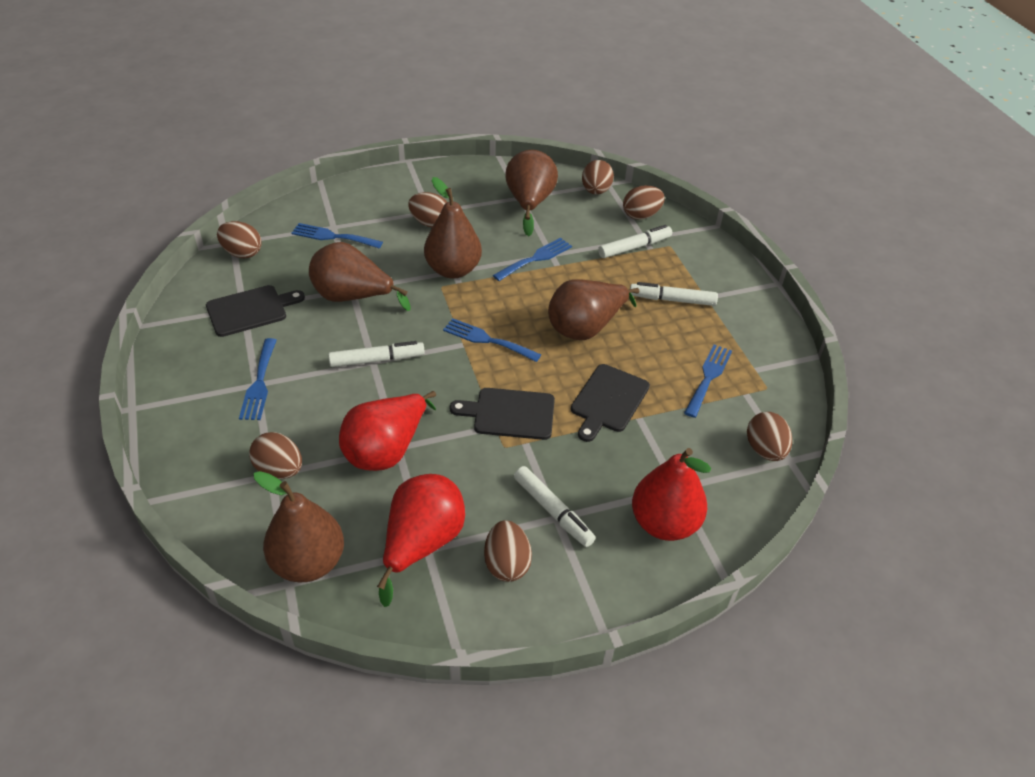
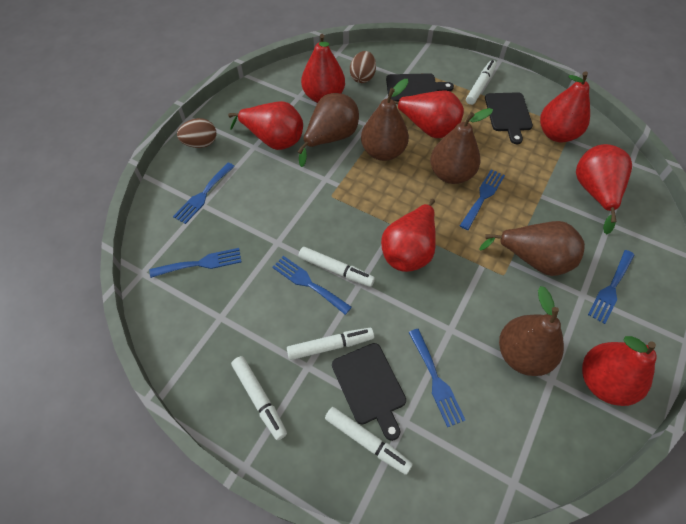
blue fork: 5 -> 6
brown egg: 7 -> 2
red pear: 3 -> 7
white marker: 4 -> 5

